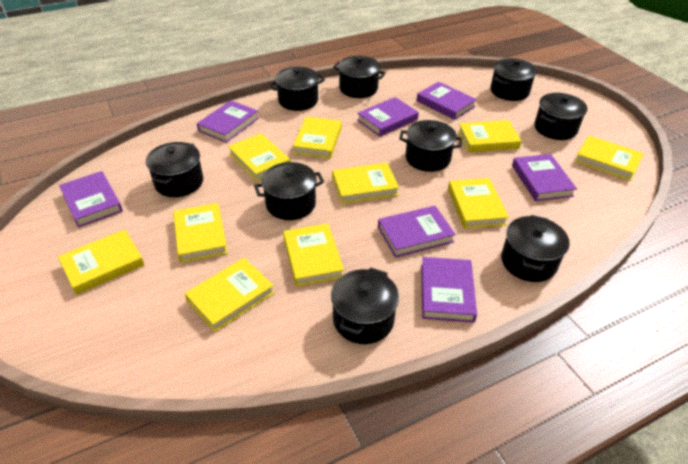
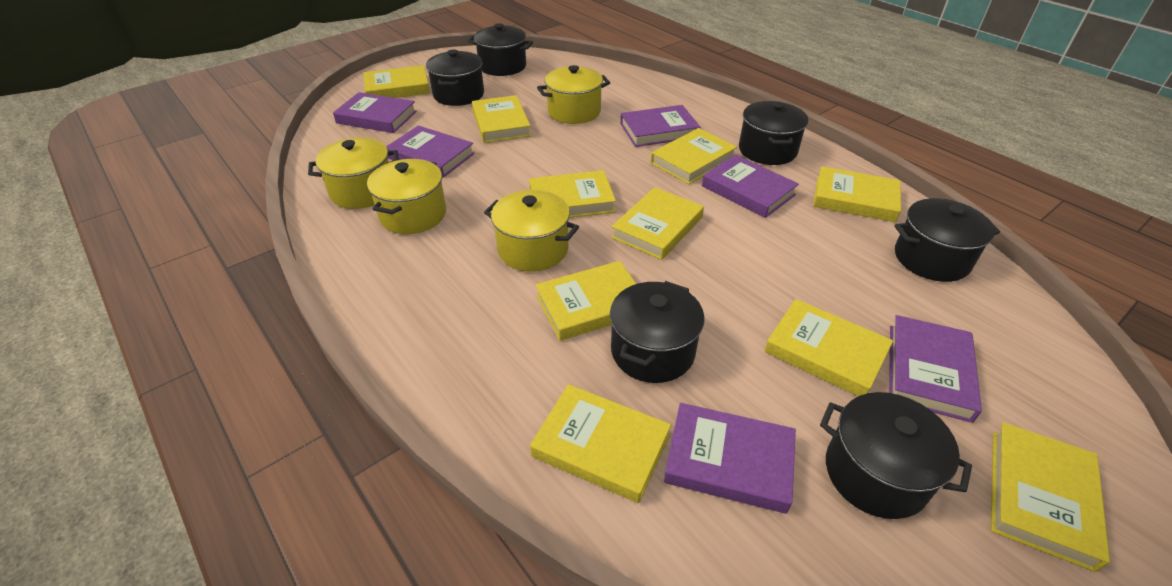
black pot: 9 -> 6
purple book: 7 -> 6
yellow pot: 0 -> 4

